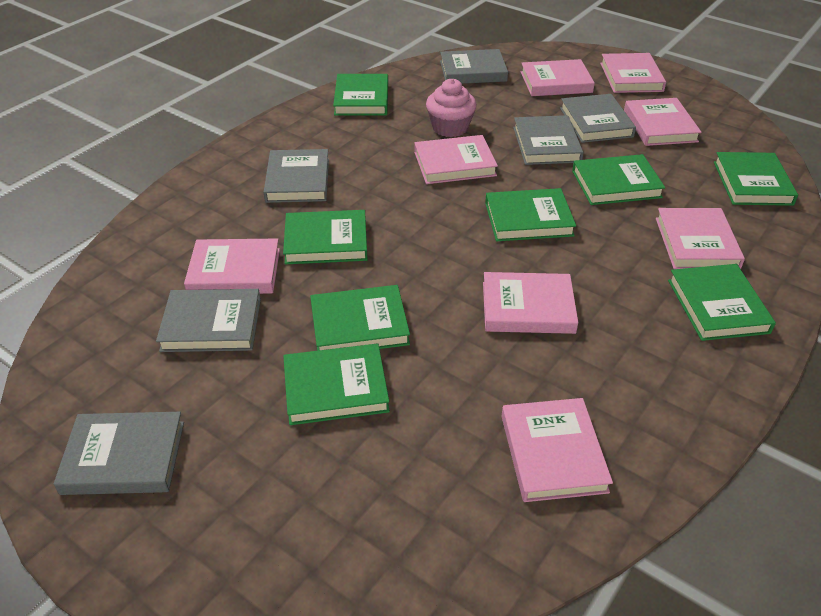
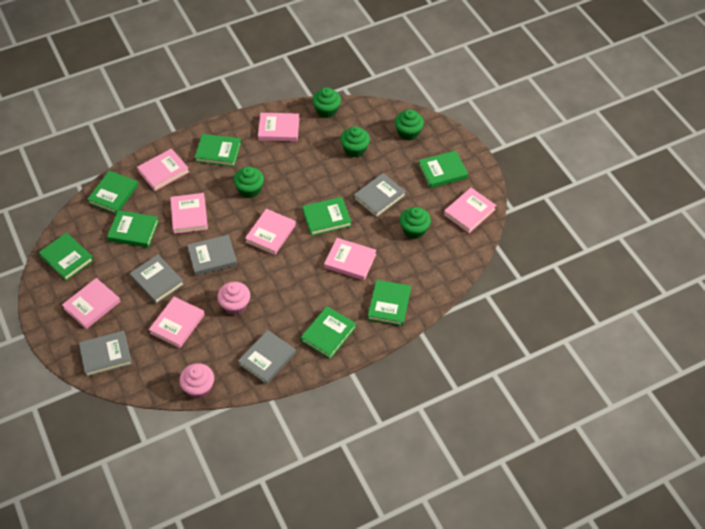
green cupcake: 0 -> 5
grey book: 6 -> 5
pink cupcake: 1 -> 2

